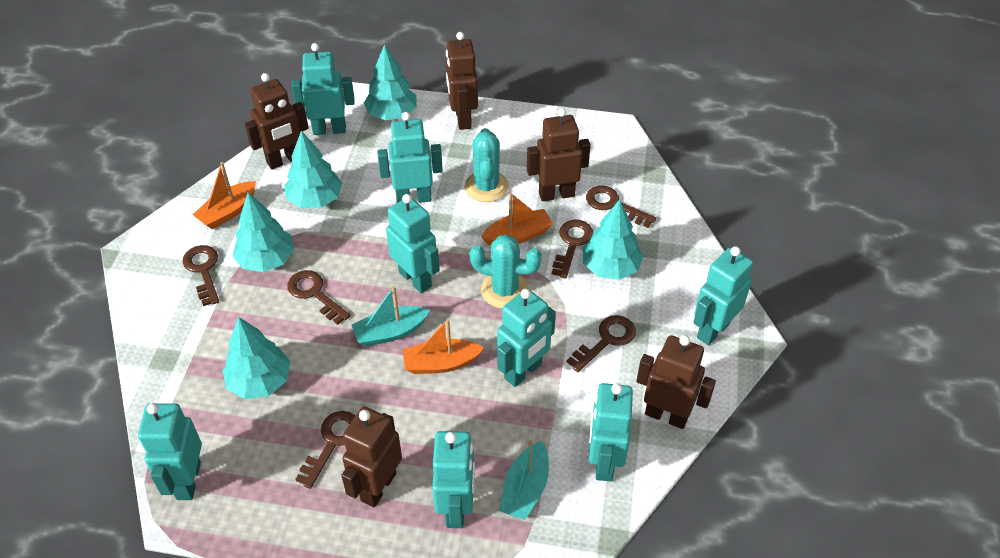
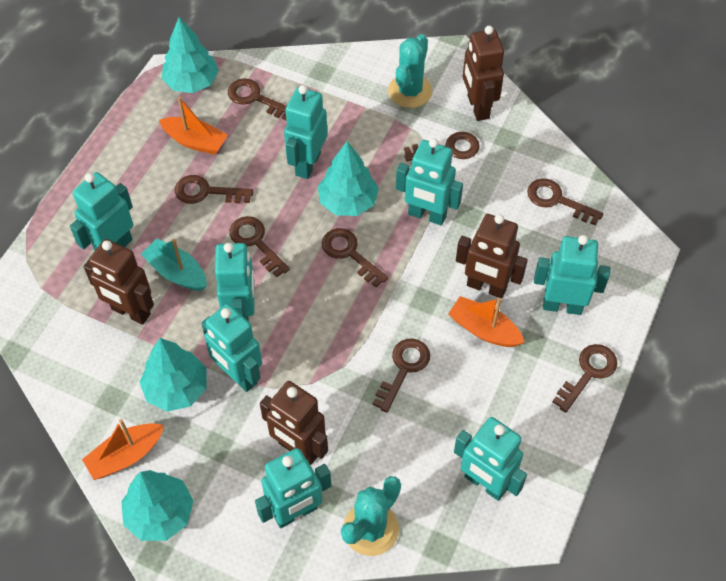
brown key: 6 -> 8
brown robot: 5 -> 4
turquoise boat: 2 -> 1
turquoise tree: 5 -> 4

